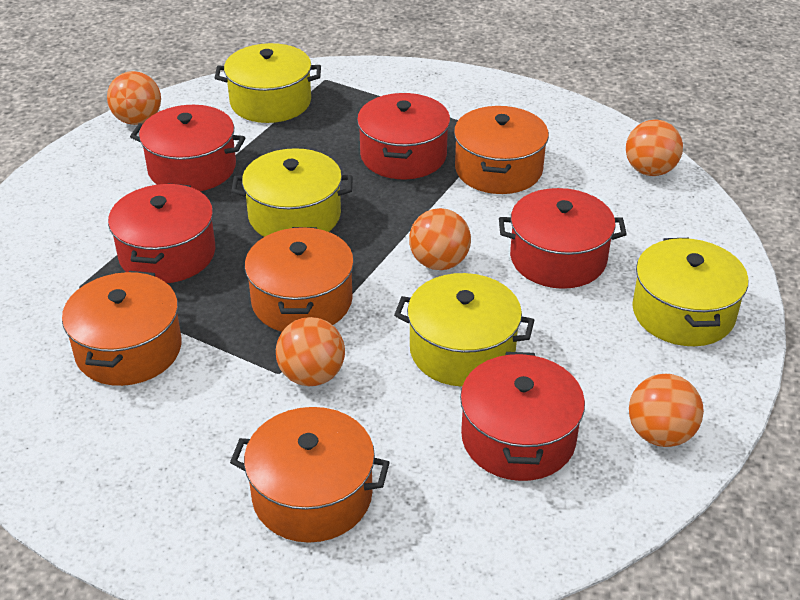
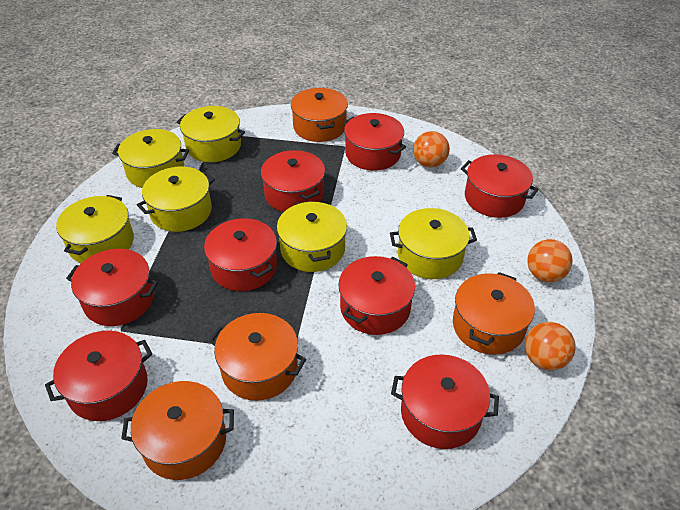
orange ball: 5 -> 3
red pot: 5 -> 8
yellow pot: 4 -> 6

